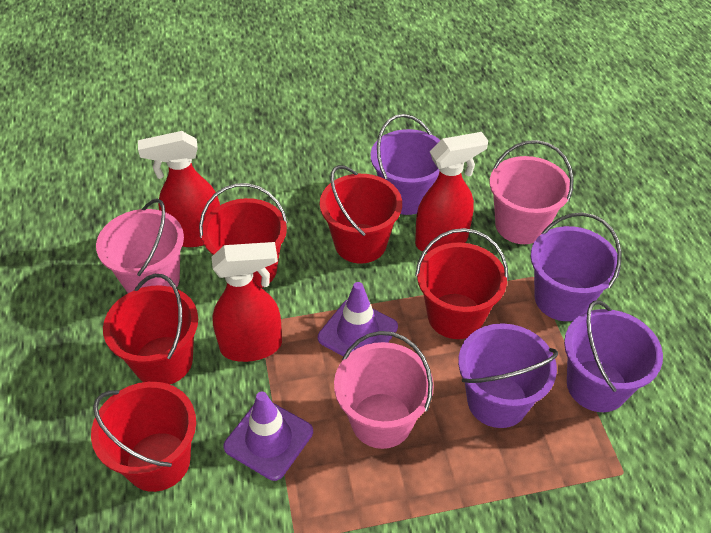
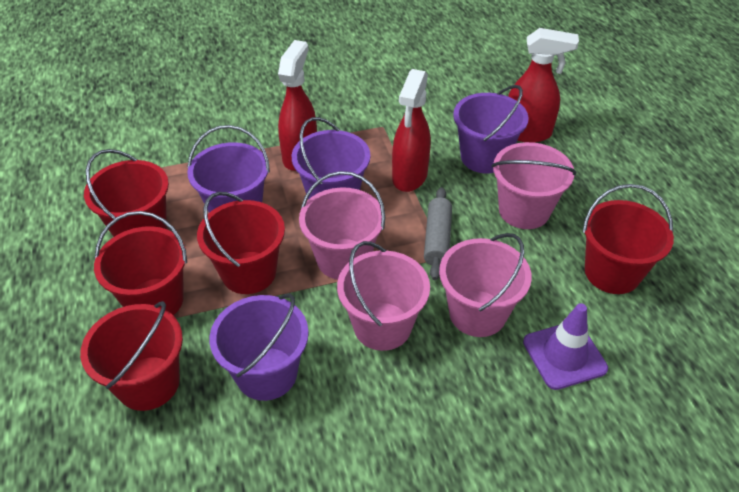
grey rolling pin: 0 -> 1
pink bucket: 3 -> 4
purple traffic cone: 2 -> 1

